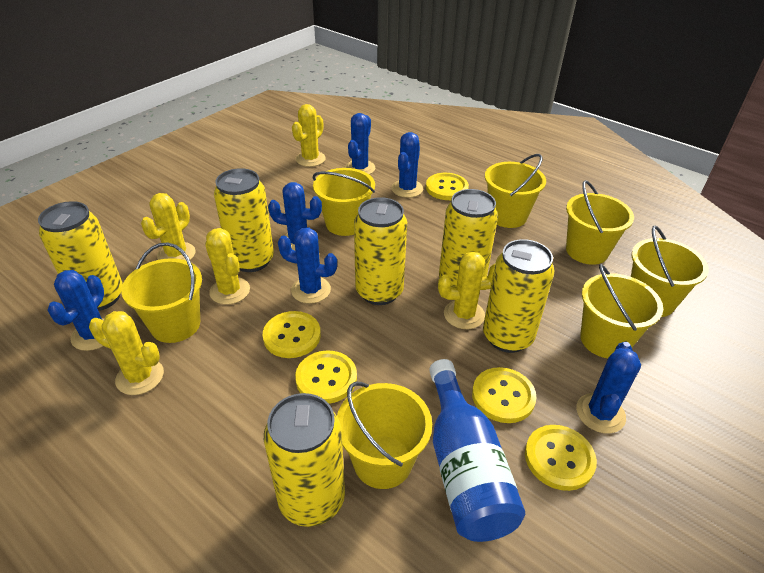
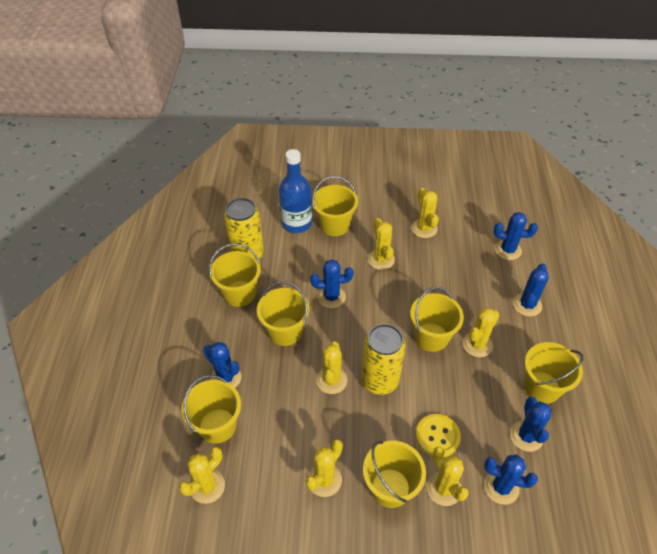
yellow button: 5 -> 1
yellow cactus: 5 -> 7
yellow can: 6 -> 2

